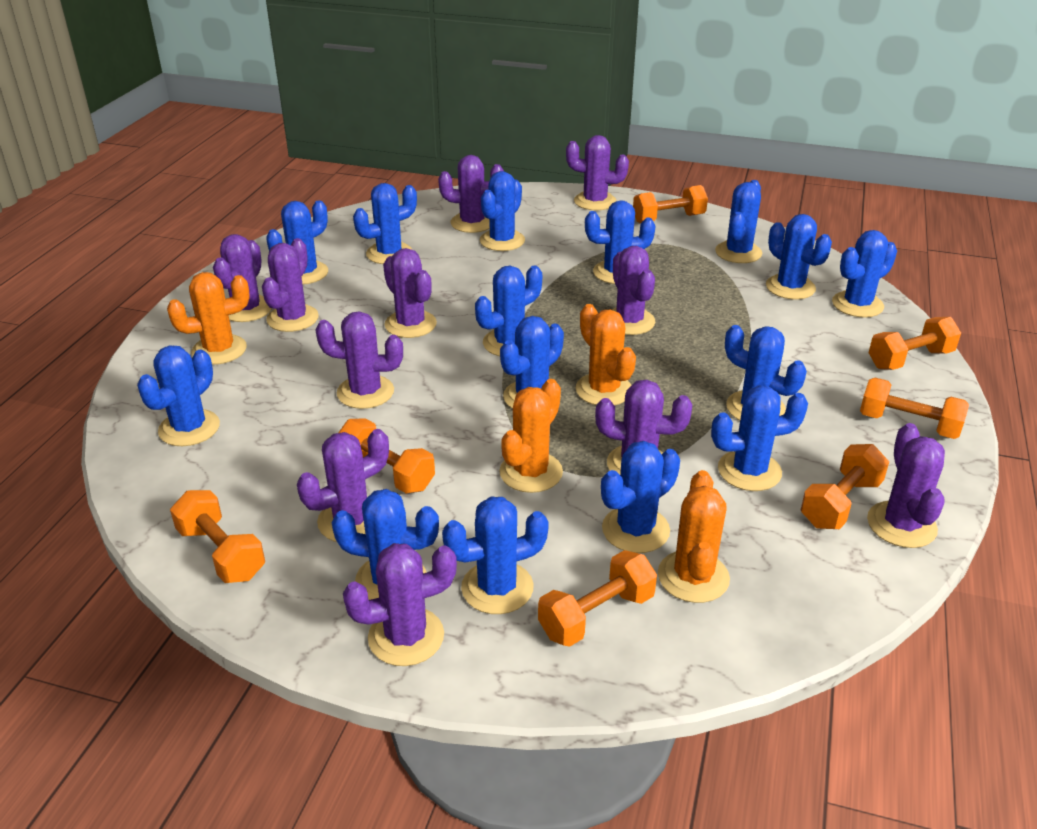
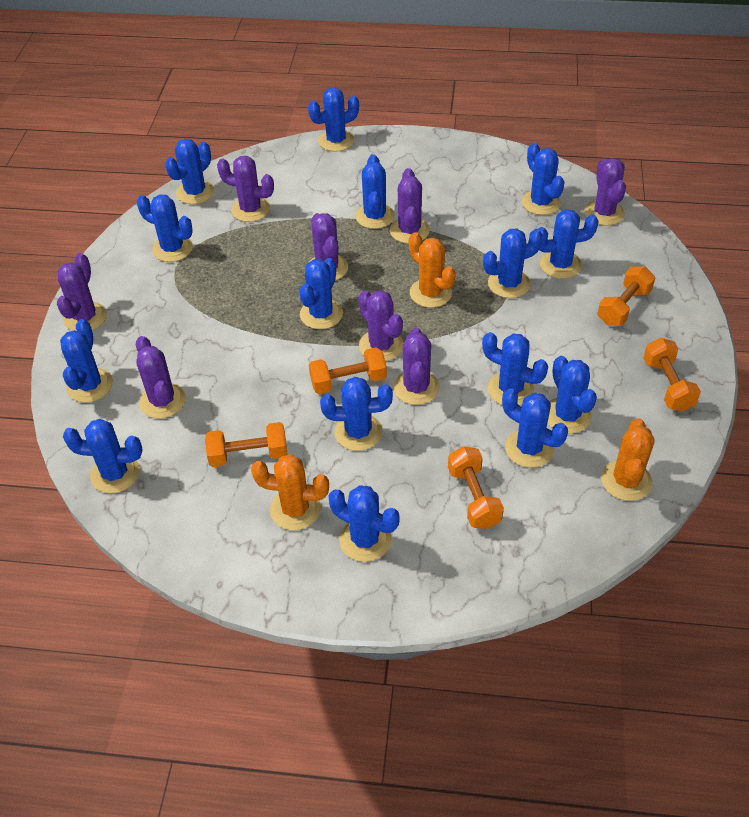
orange cactus: 4 -> 3
orange dumbbell: 7 -> 5
purple cactus: 11 -> 8

